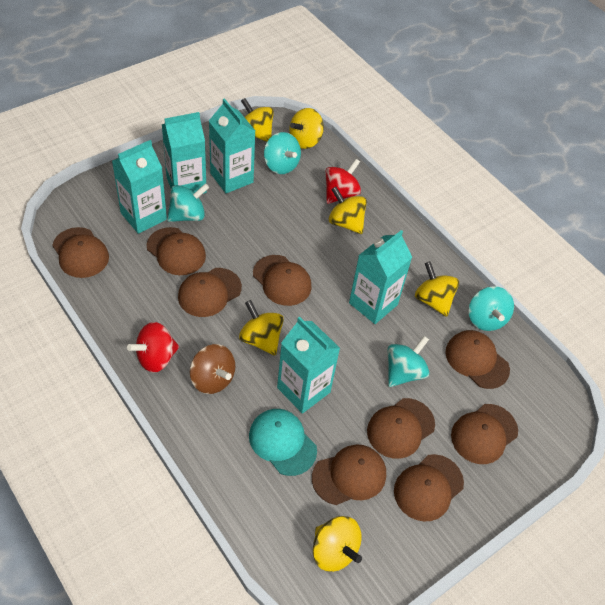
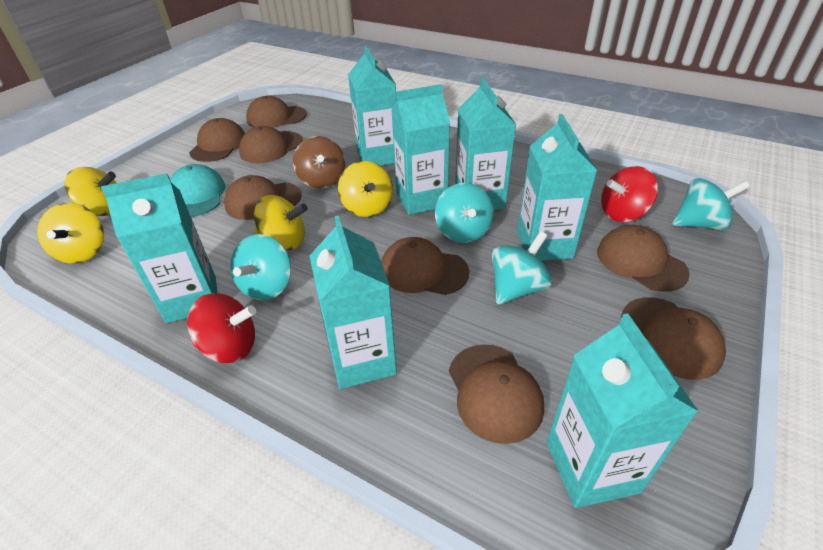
brown cap: 9 -> 8
turquoise carton: 5 -> 7
yellow spinning top: 6 -> 4

